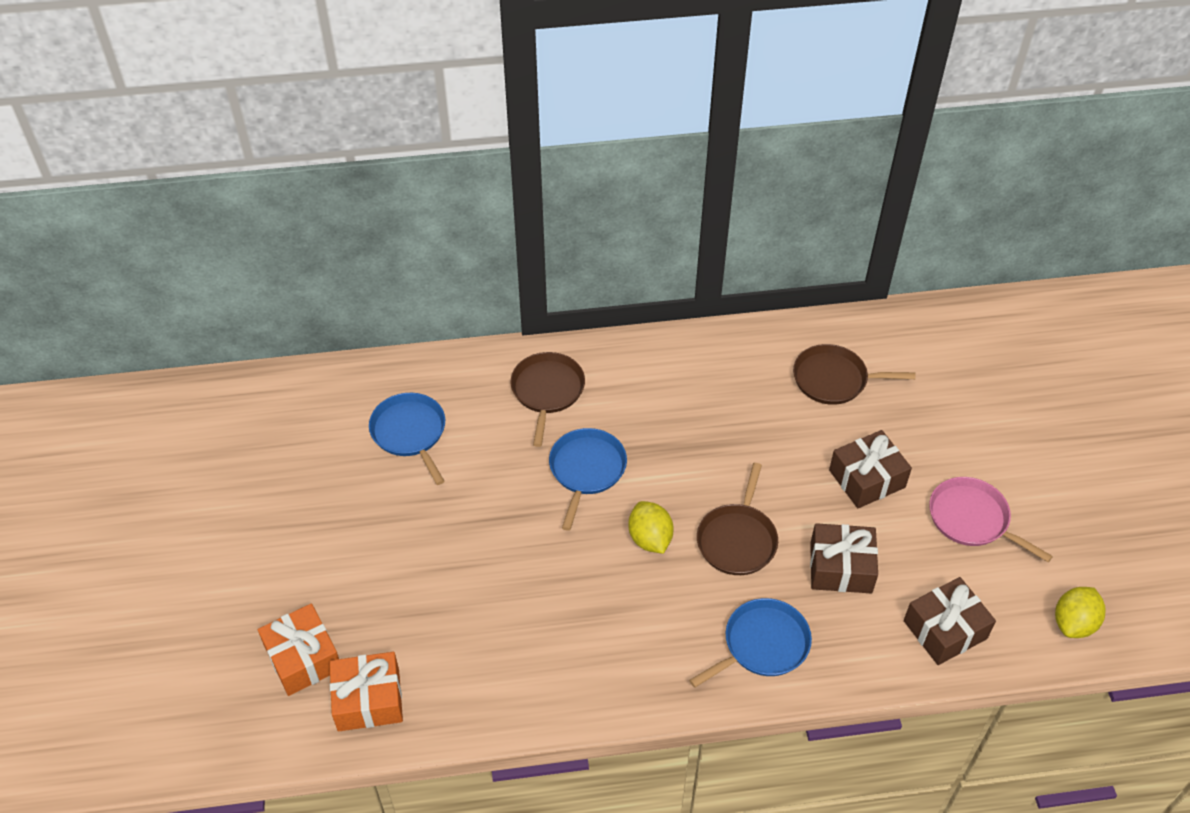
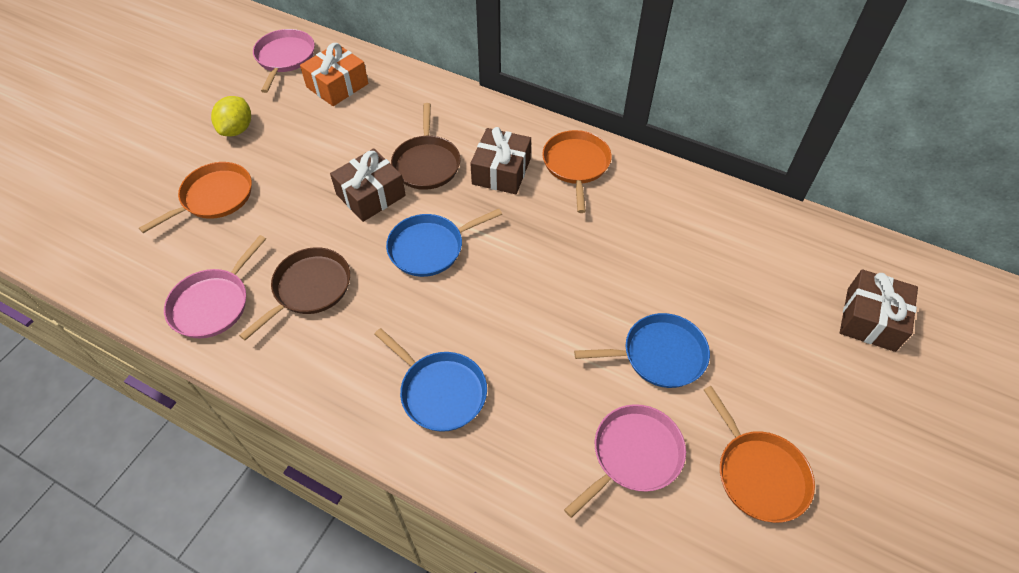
brown pan: 3 -> 2
orange gift: 2 -> 1
orange pan: 0 -> 3
pink pan: 1 -> 3
yellow lemon: 2 -> 1

